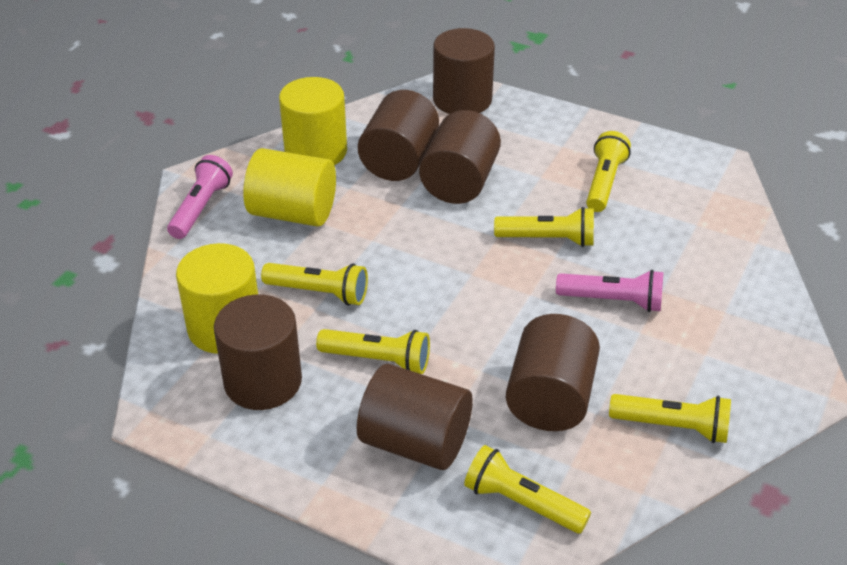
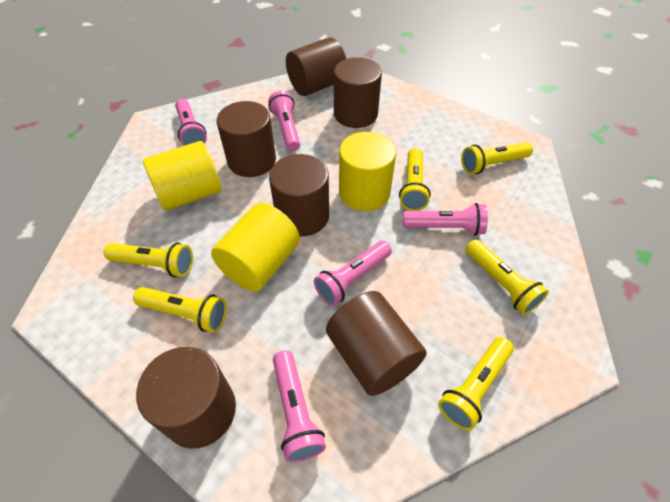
pink flashlight: 2 -> 5

